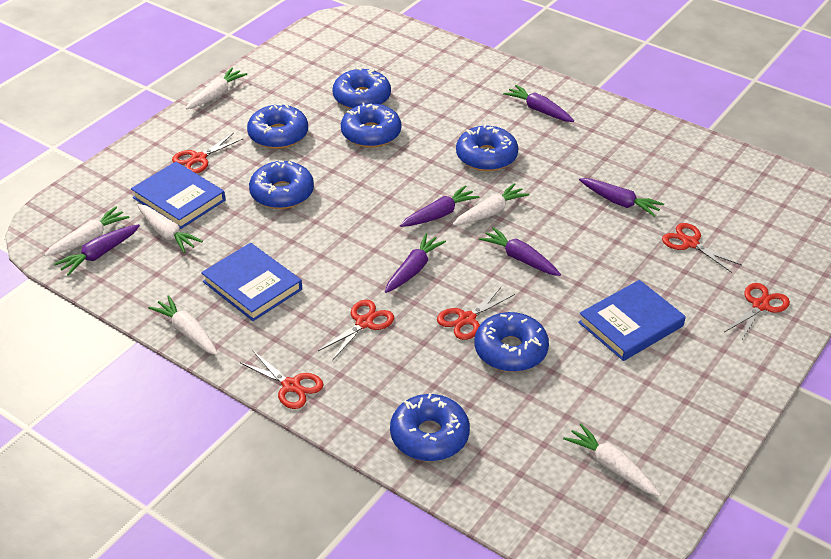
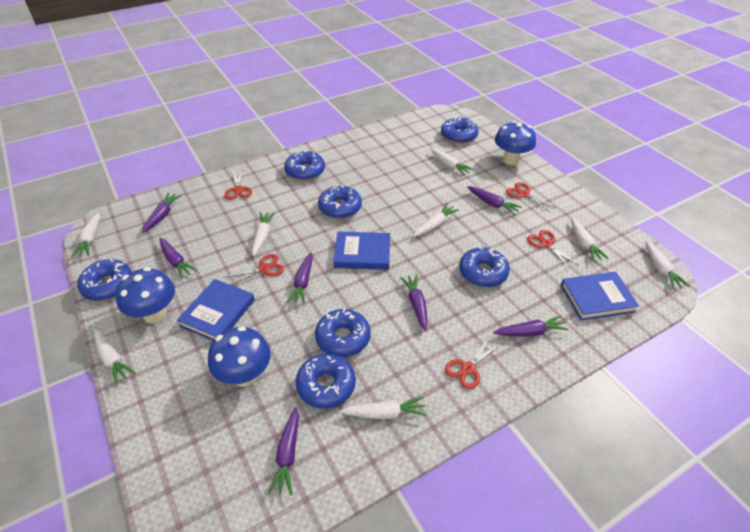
blue mushroom: 0 -> 3
purple carrot: 6 -> 7
red scissors: 6 -> 5
white carrot: 6 -> 8

